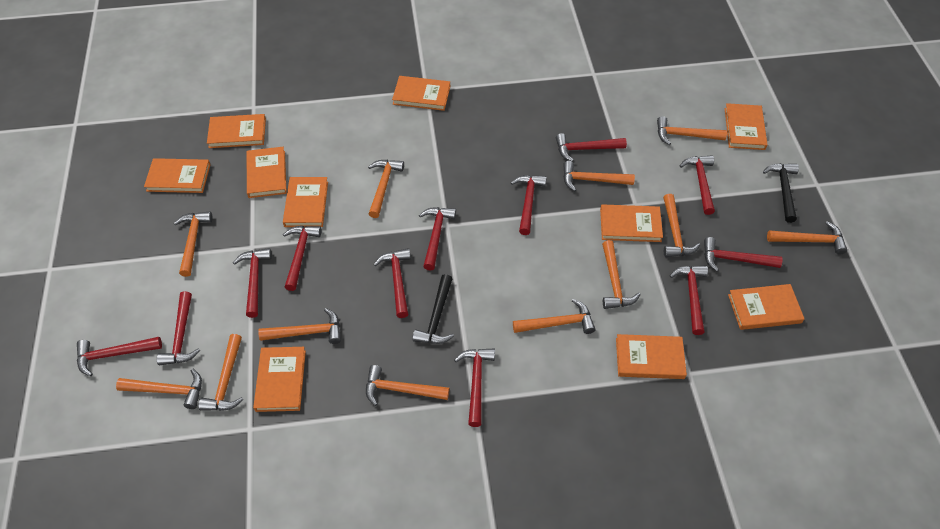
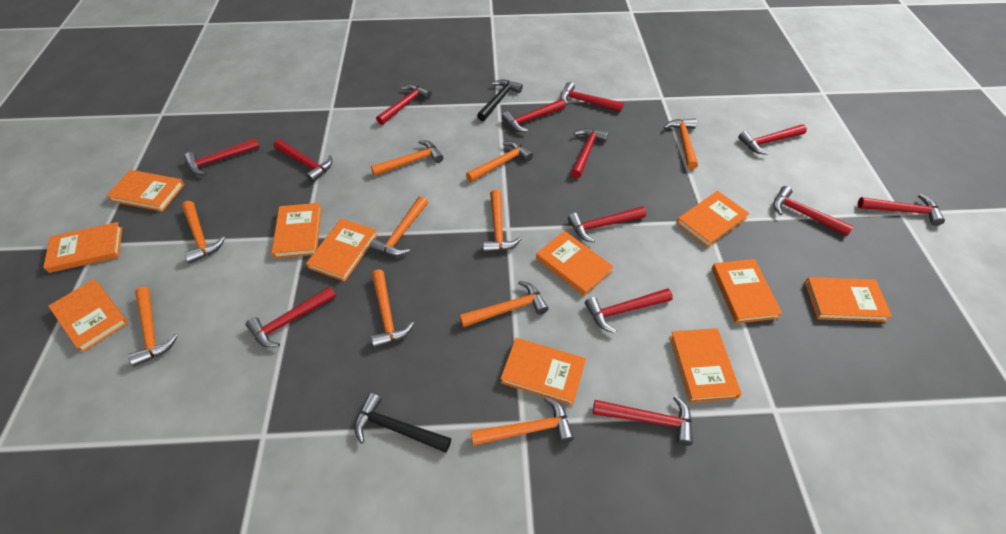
orange book: 10 -> 11
orange hammer: 12 -> 10
red hammer: 12 -> 13

